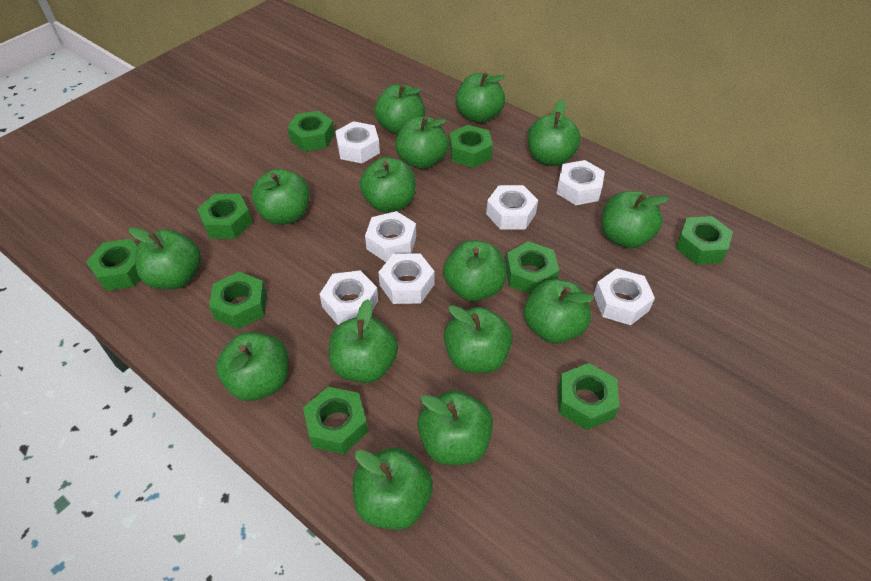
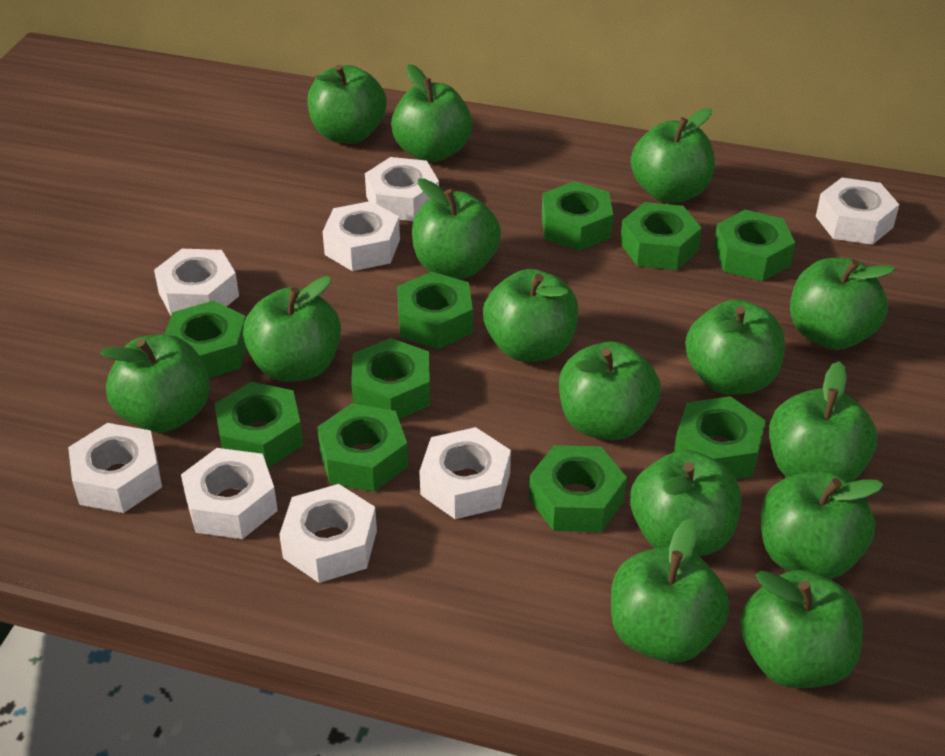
green nut: 9 -> 10
white nut: 7 -> 8

